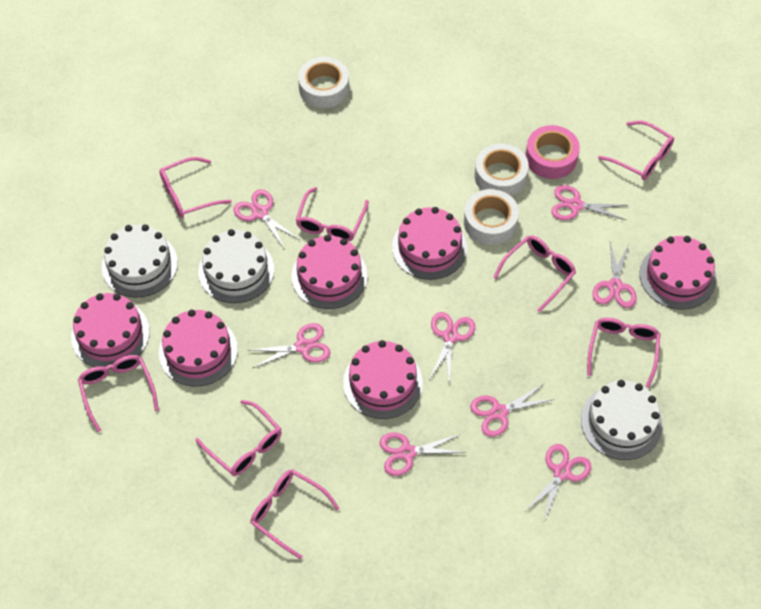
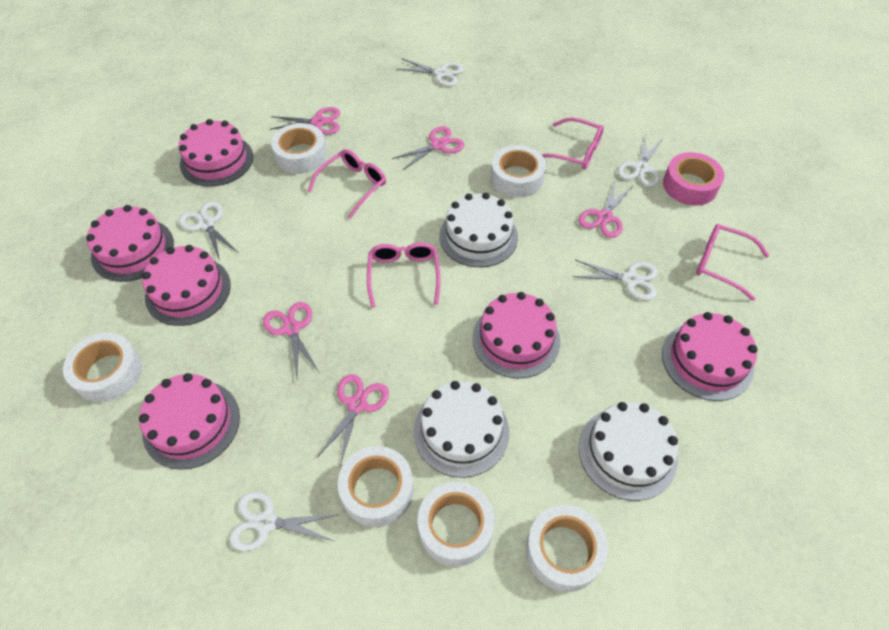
pink glasses: 8 -> 4
pink scissors: 8 -> 5
white scissors: 0 -> 5
white tape: 3 -> 6

